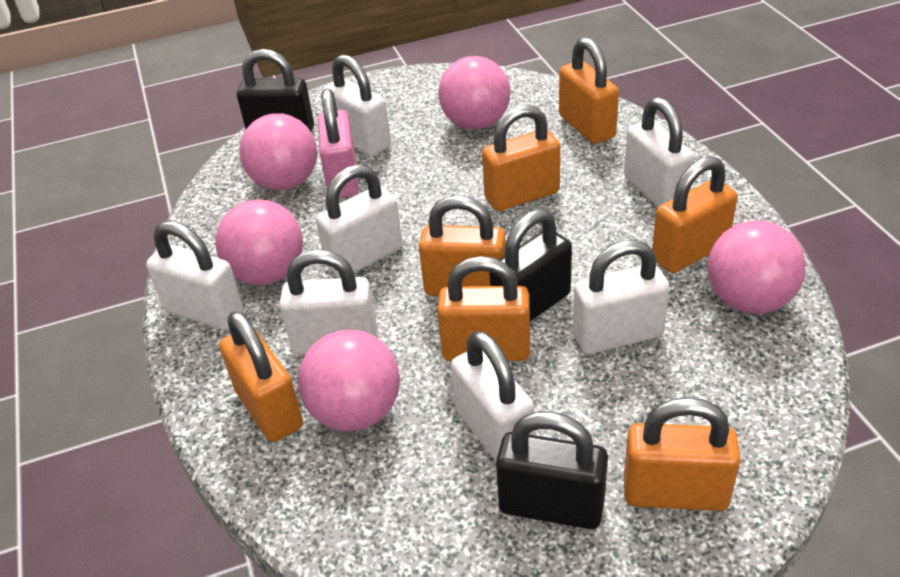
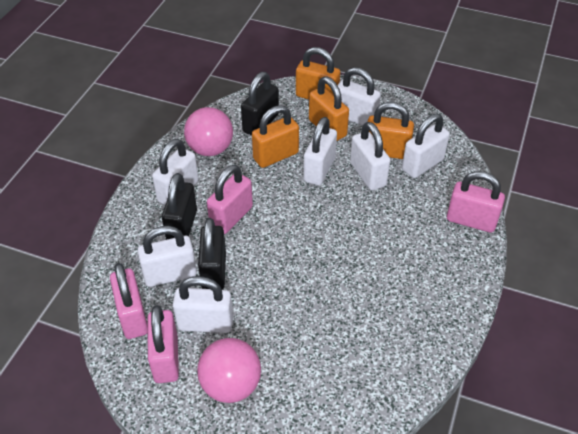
orange padlock: 7 -> 4
pink ball: 5 -> 2
pink padlock: 1 -> 4

